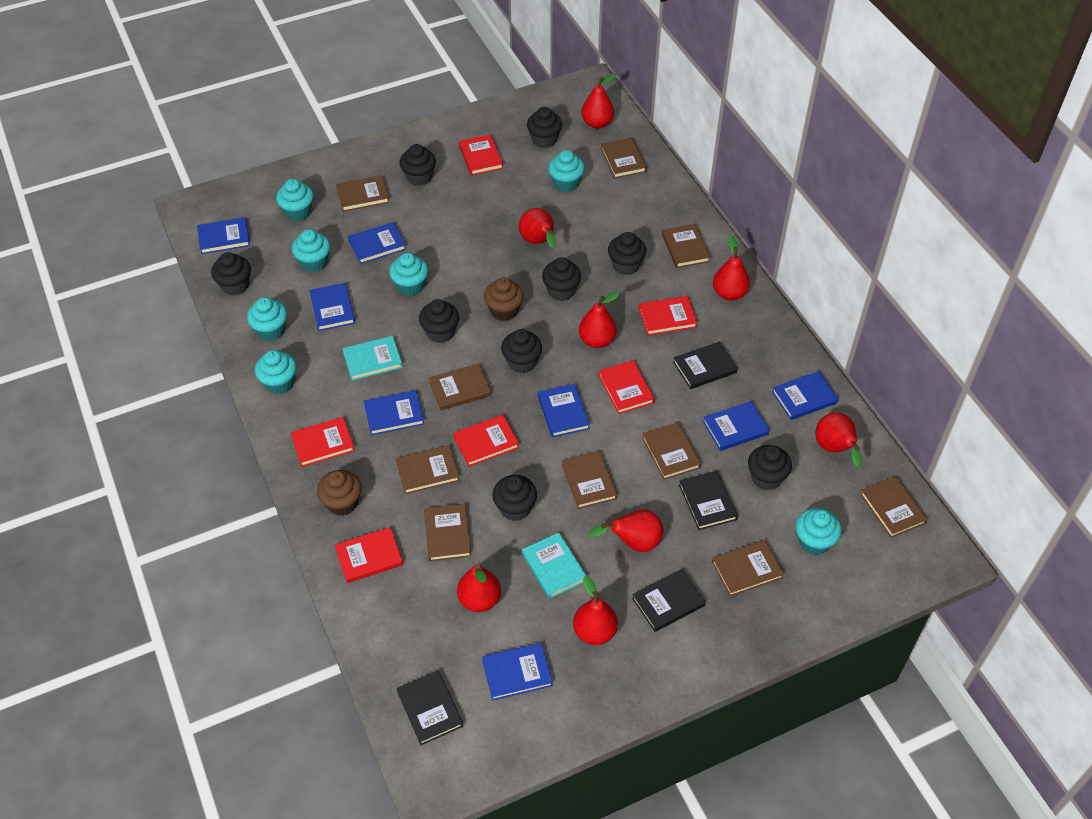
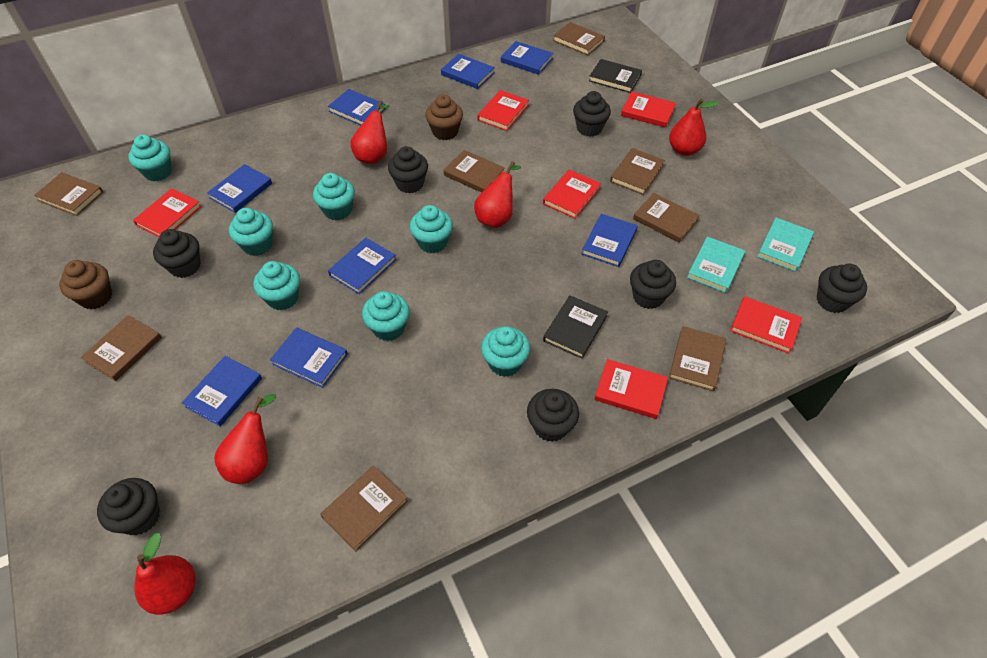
black book: 4 -> 2
black cupcake: 9 -> 7
brown book: 10 -> 8
red pear: 8 -> 5

